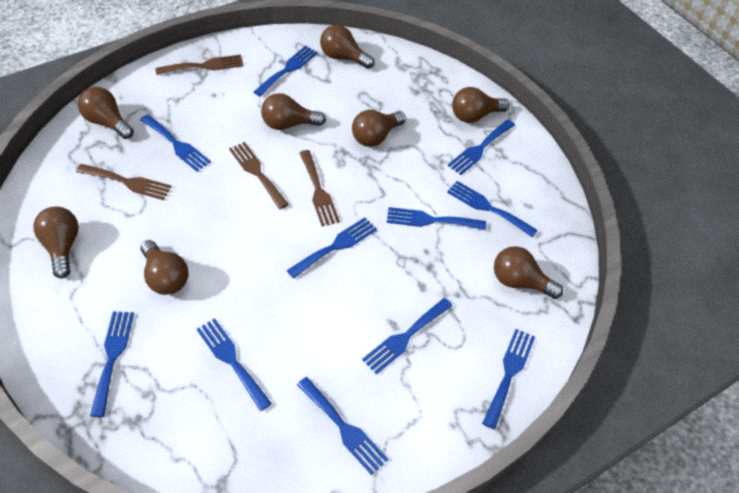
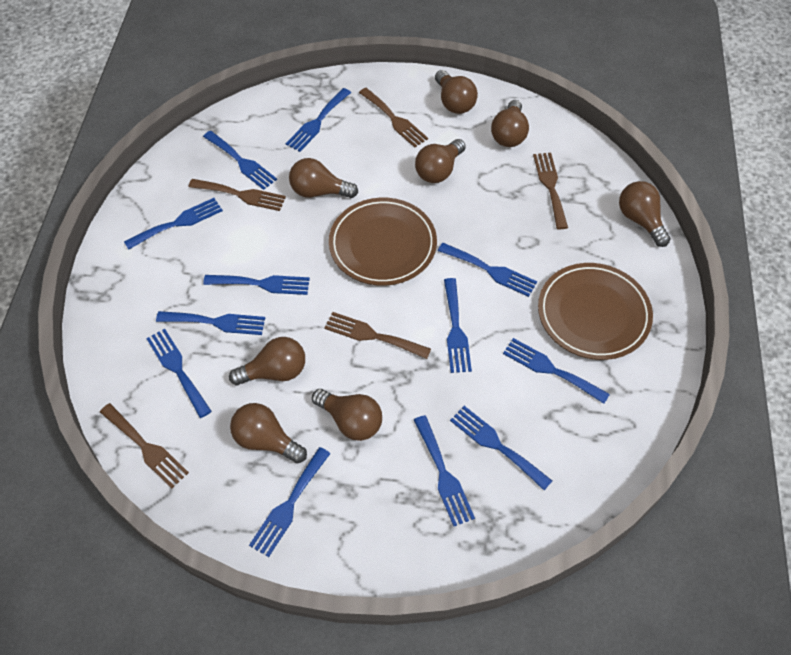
blue fork: 11 -> 12
brown fork: 4 -> 5
brown plate: 0 -> 2

